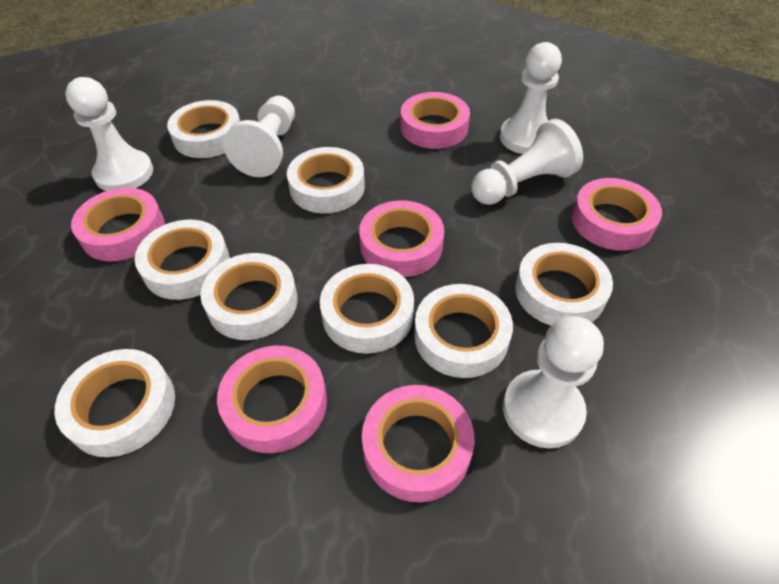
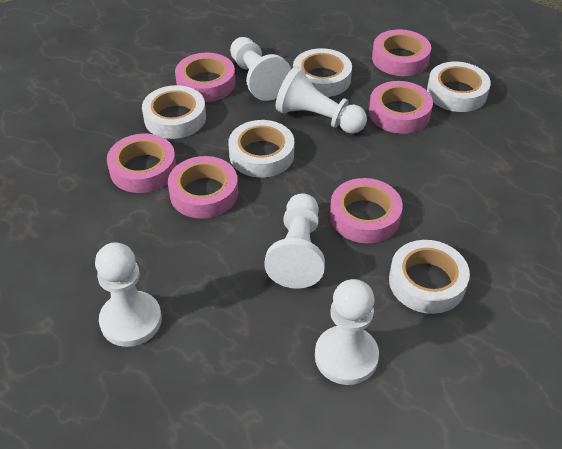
white tape: 8 -> 5

